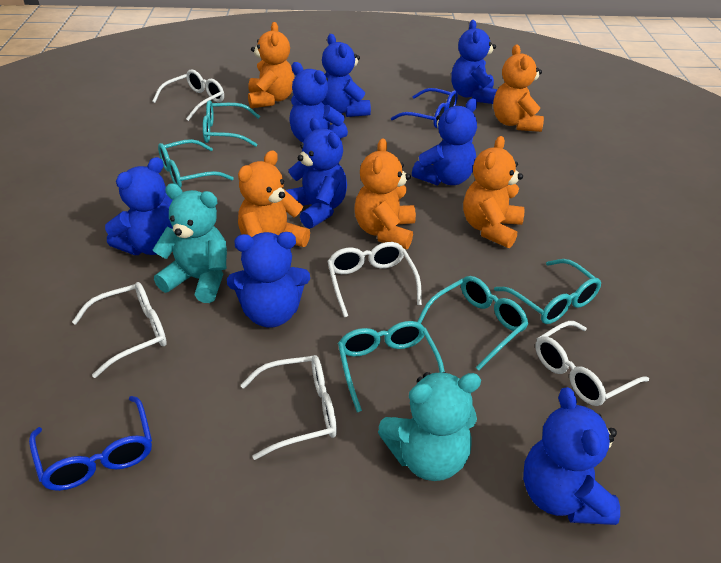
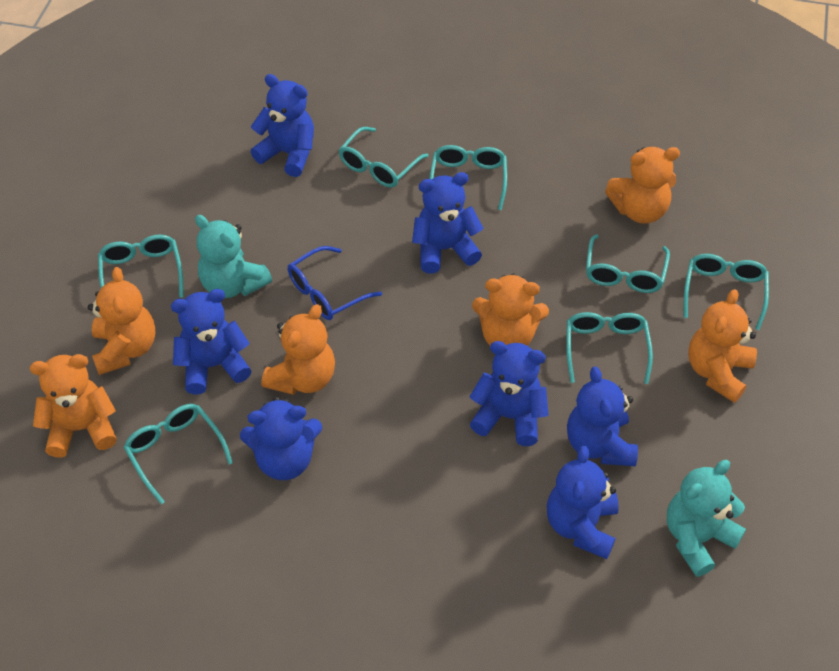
blue glasses: 2 -> 1
blue teddy bear: 8 -> 7
orange teddy bear: 5 -> 6
turquoise glasses: 5 -> 7
white glasses: 5 -> 0

